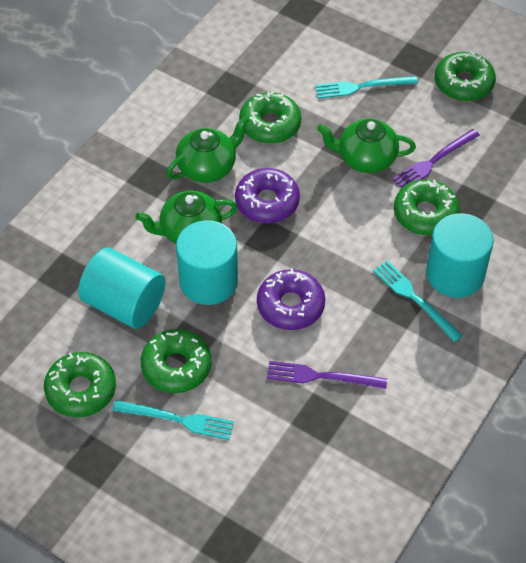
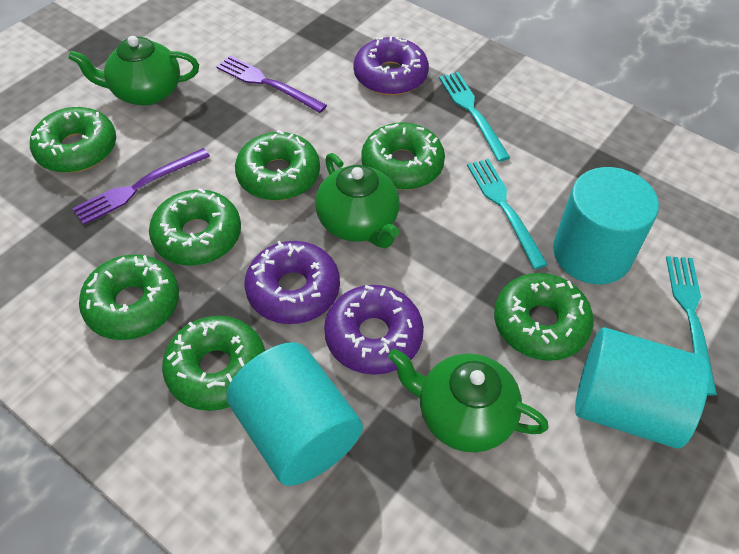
green donut: 5 -> 7
purple donut: 2 -> 3

